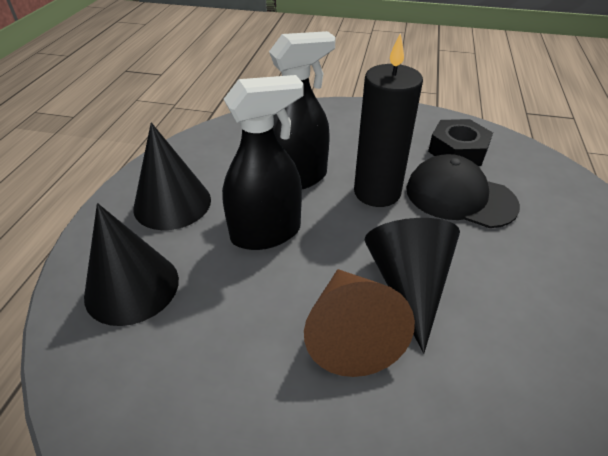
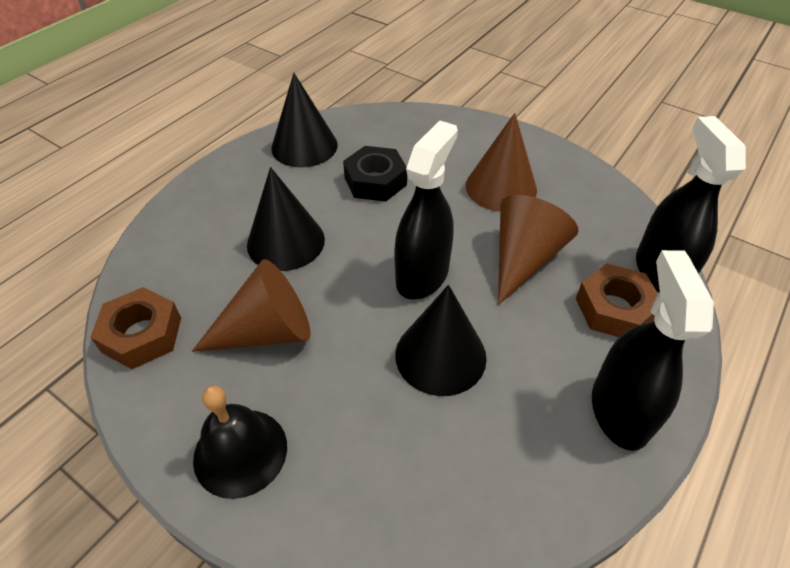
black bell: 0 -> 1
black candle: 1 -> 0
black cap: 1 -> 0
black spray bottle: 2 -> 3
brown cone: 1 -> 3
brown nut: 0 -> 2

